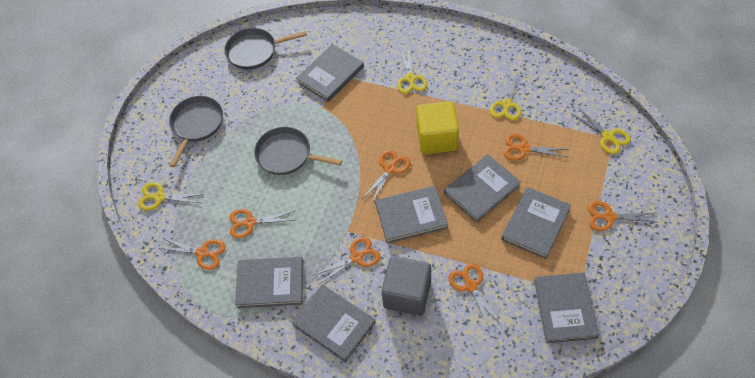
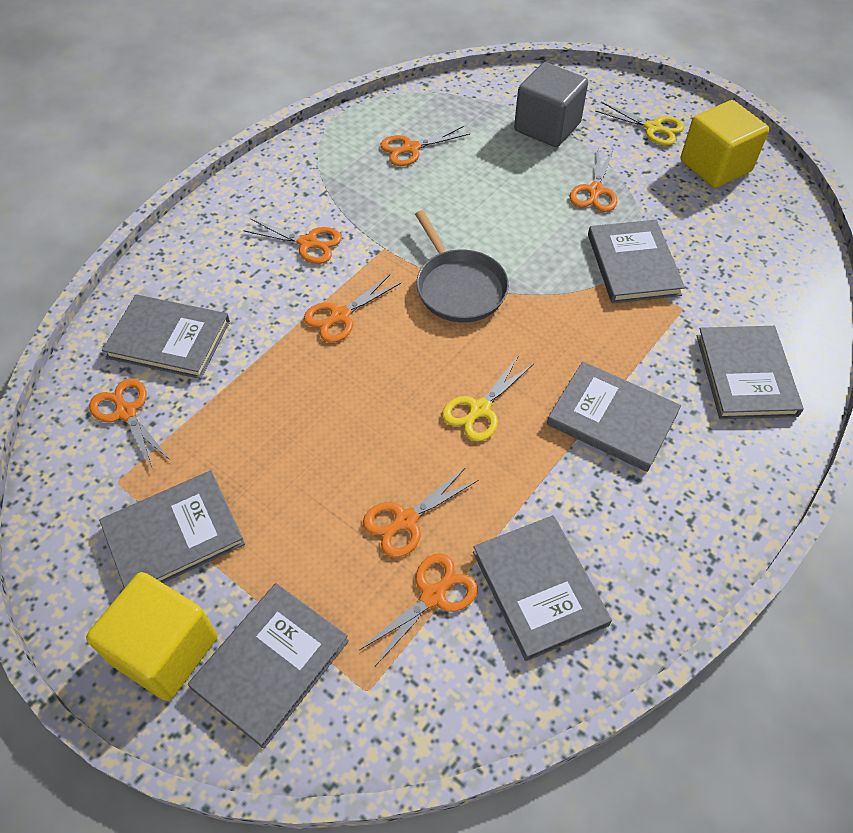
grey pan: 3 -> 1
yellow cube: 1 -> 2
yellow scissors: 4 -> 2

